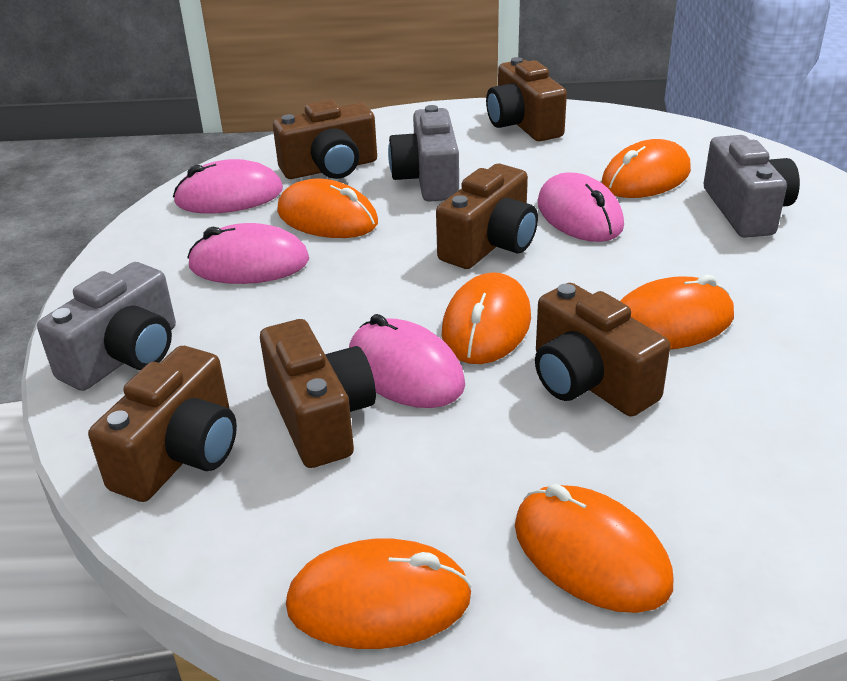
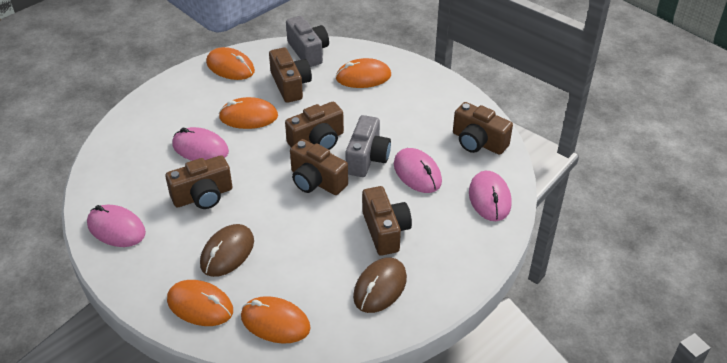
brown mouse: 0 -> 2
grey camera: 3 -> 2
orange mouse: 6 -> 5

